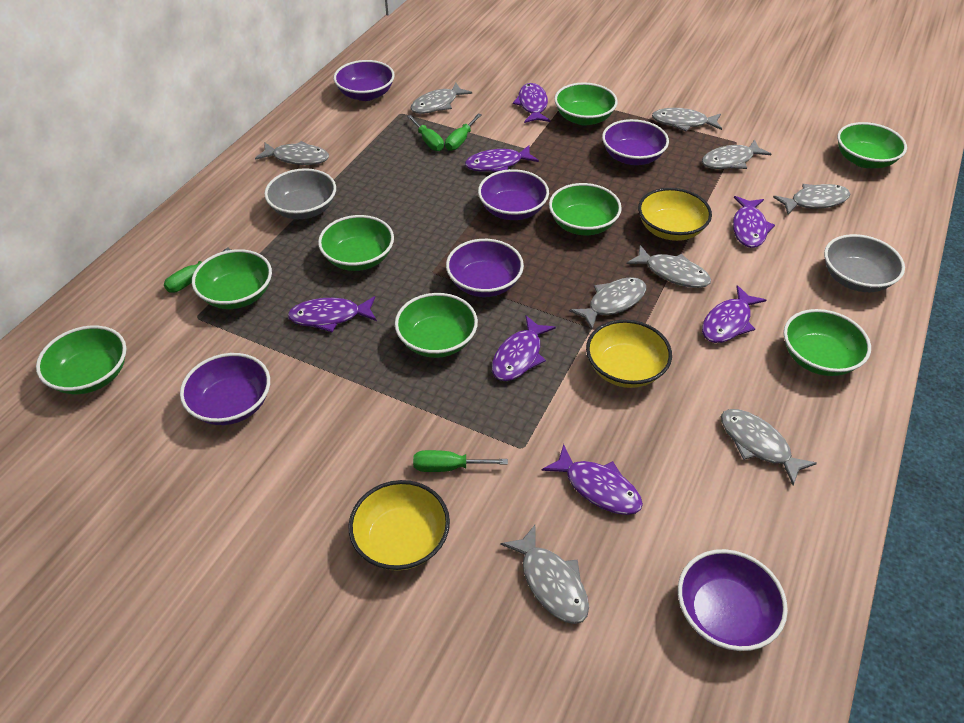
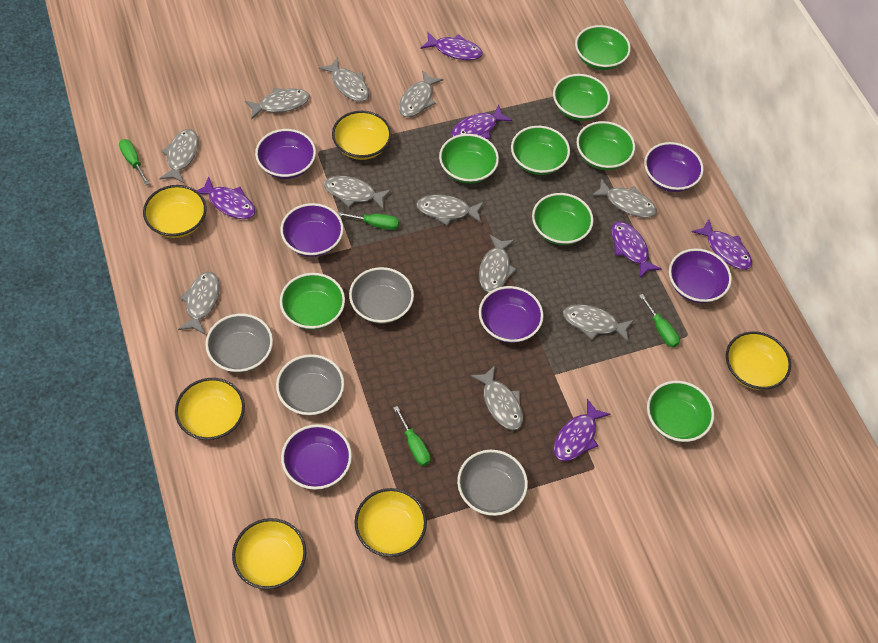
grey bowl: 2 -> 4
grey fish: 9 -> 11
purple fish: 7 -> 6
yellow bowl: 3 -> 6

